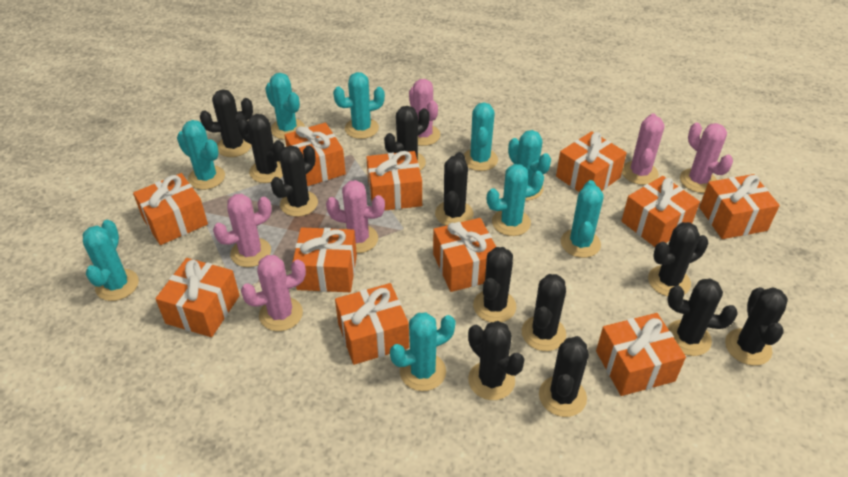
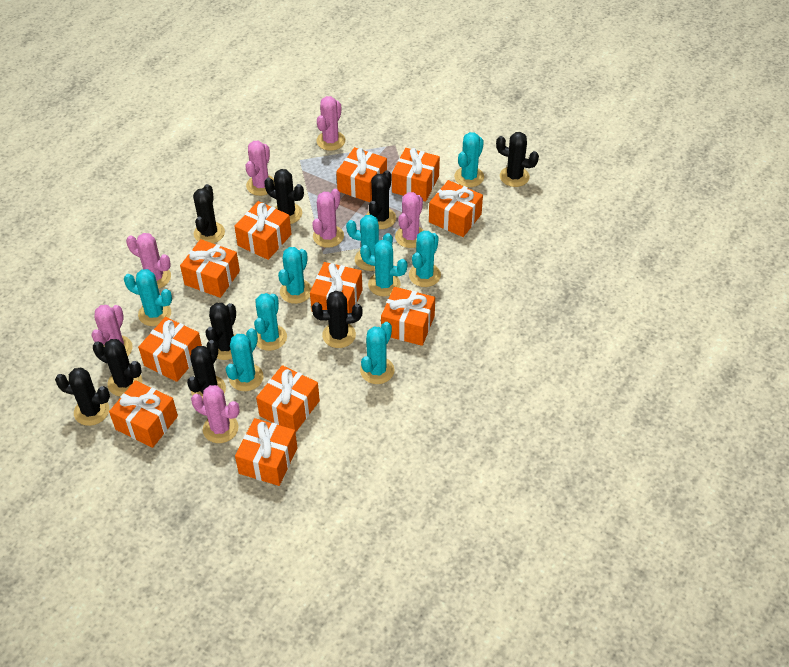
black cactus: 12 -> 9
pink cactus: 6 -> 7

